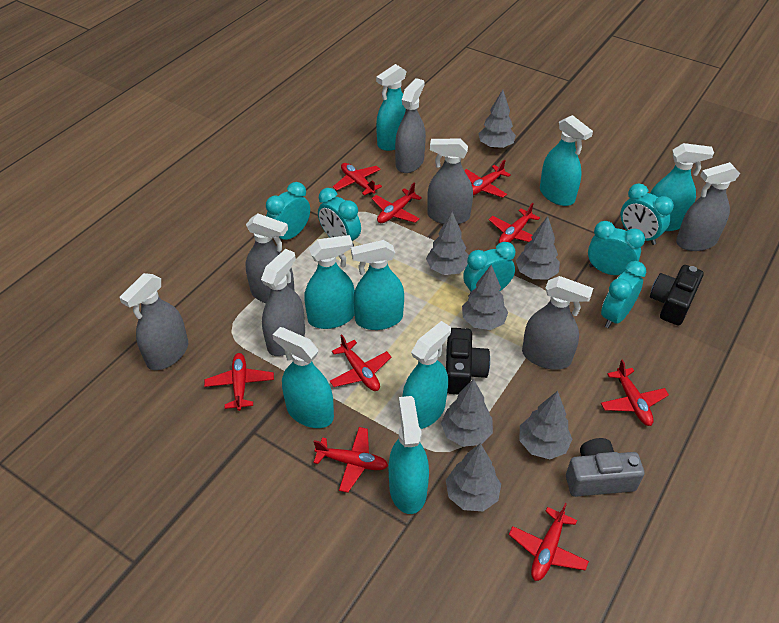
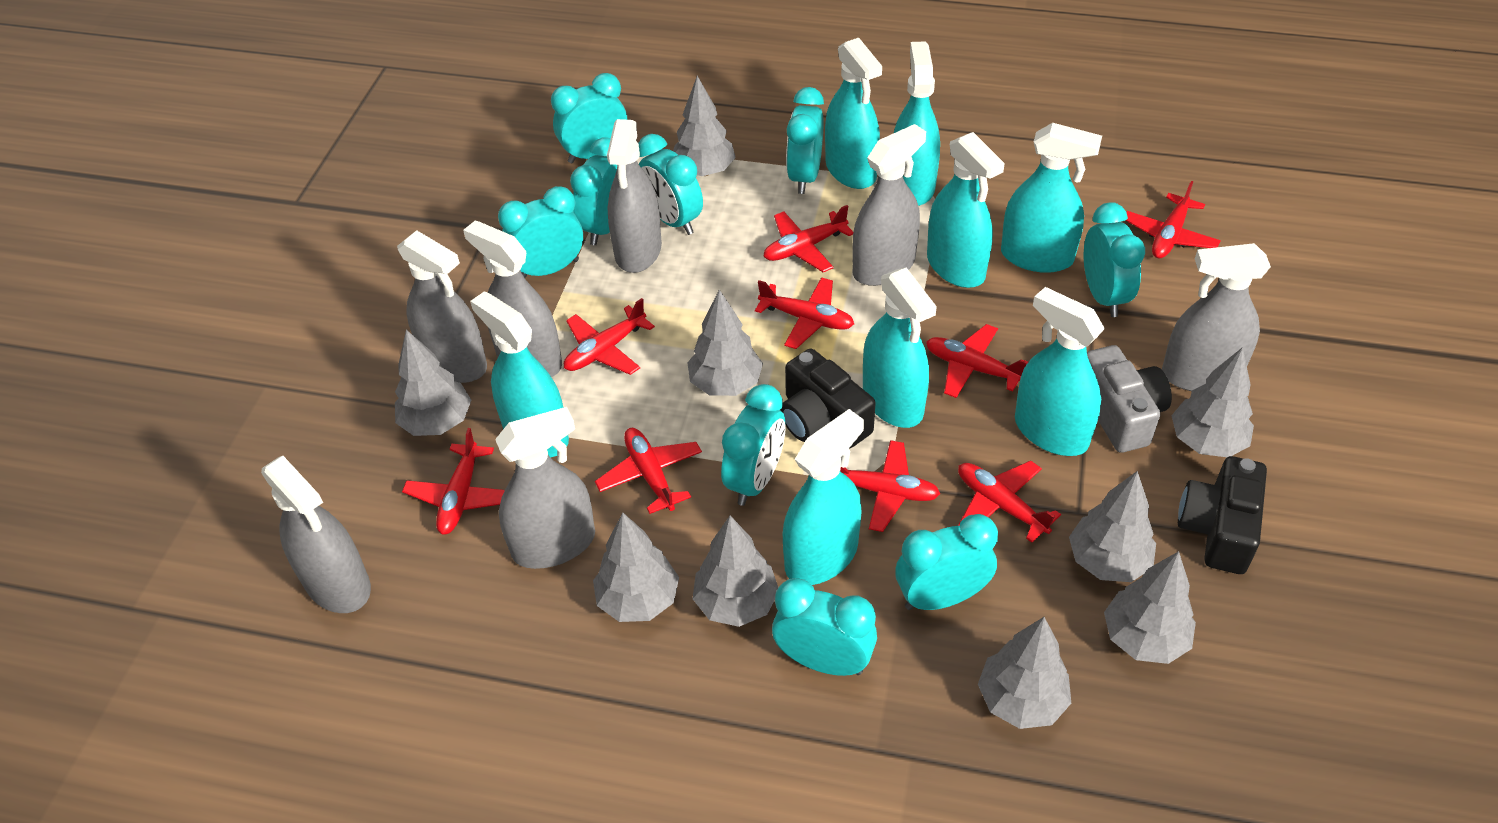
grey tree: 7 -> 9
turquoise clock: 6 -> 9

